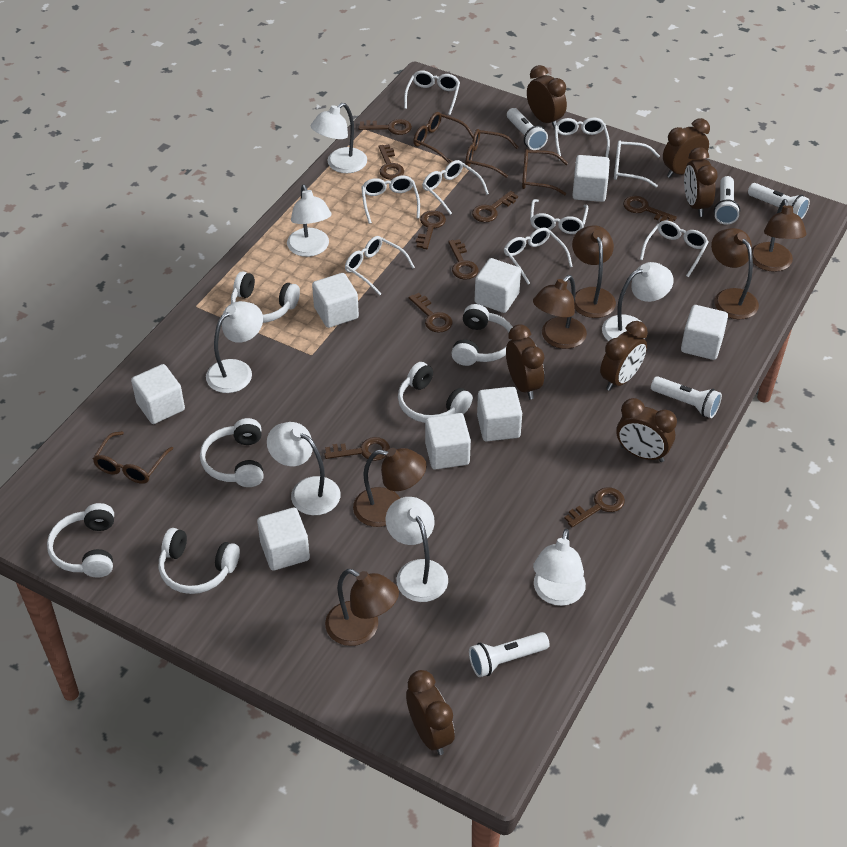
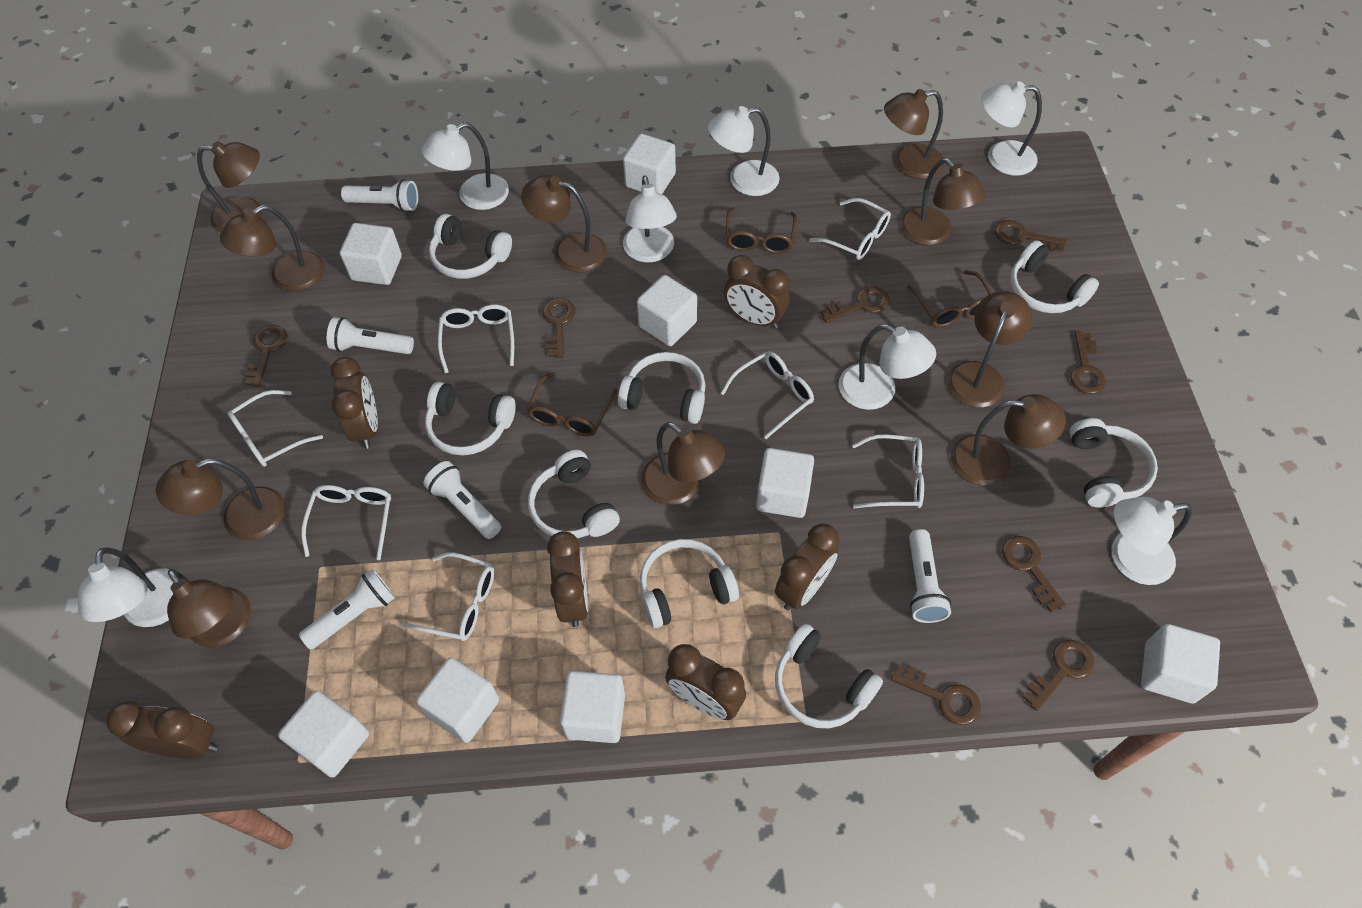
brown clock: 7 -> 6
brown glasses: 4 -> 3
brown key: 9 -> 8
brown lamp: 6 -> 10
white glasses: 9 -> 7
white headphones: 6 -> 8

